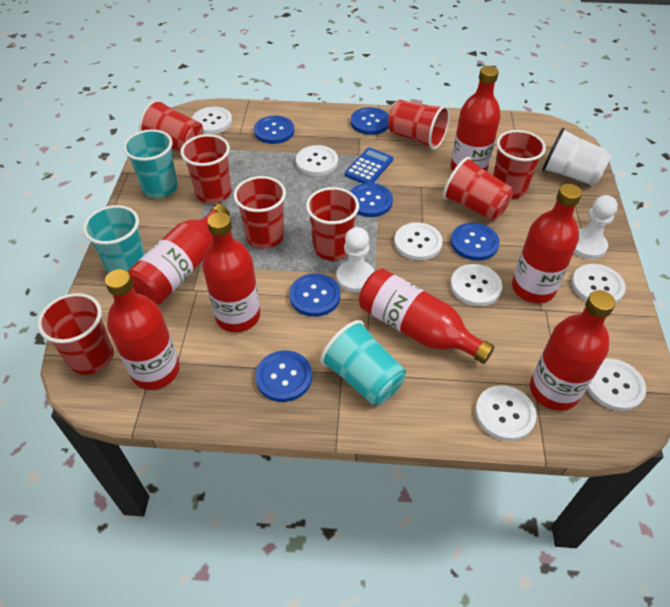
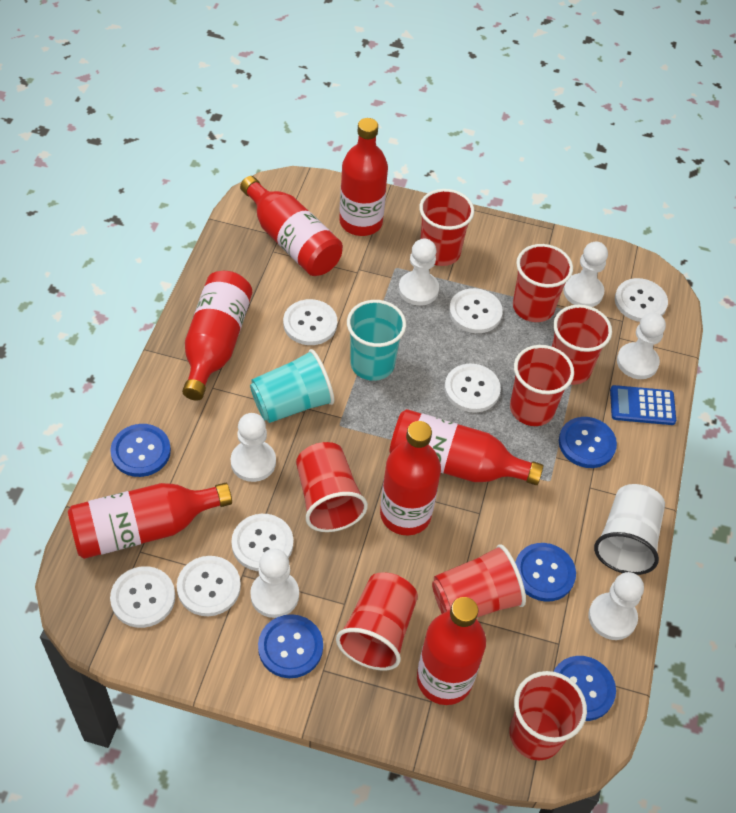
blue button: 6 -> 5
turquoise cup: 3 -> 2
white pawn: 2 -> 6

